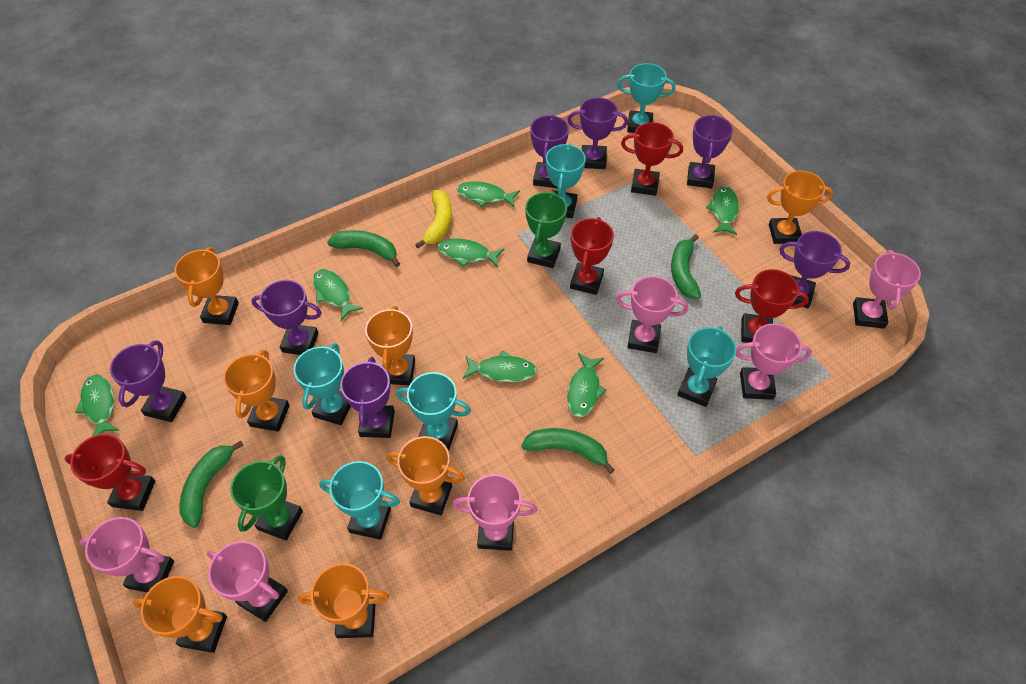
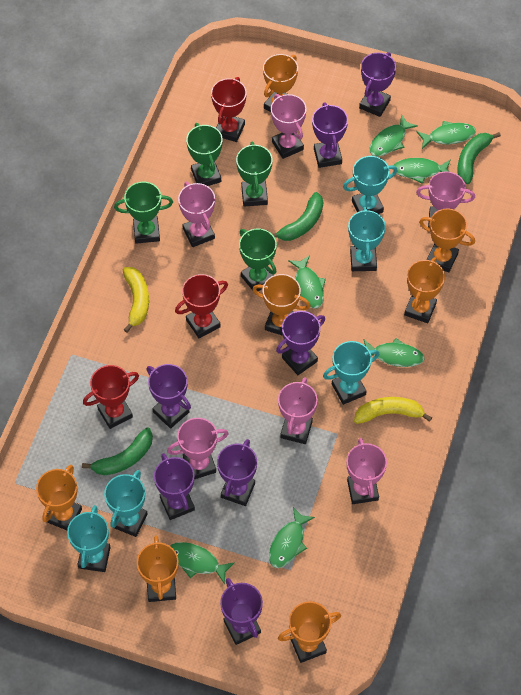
green banana: 4 -> 3
green trophy: 2 -> 4
red trophy: 4 -> 3
turquoise trophy: 6 -> 5
yellow banana: 1 -> 2

